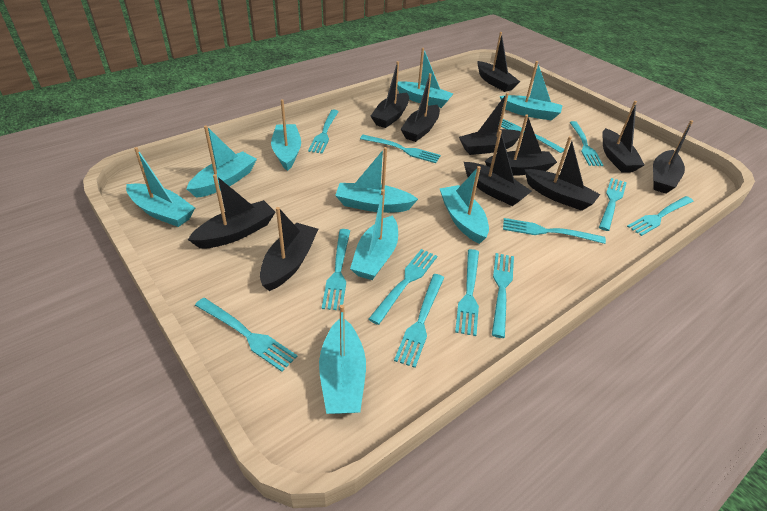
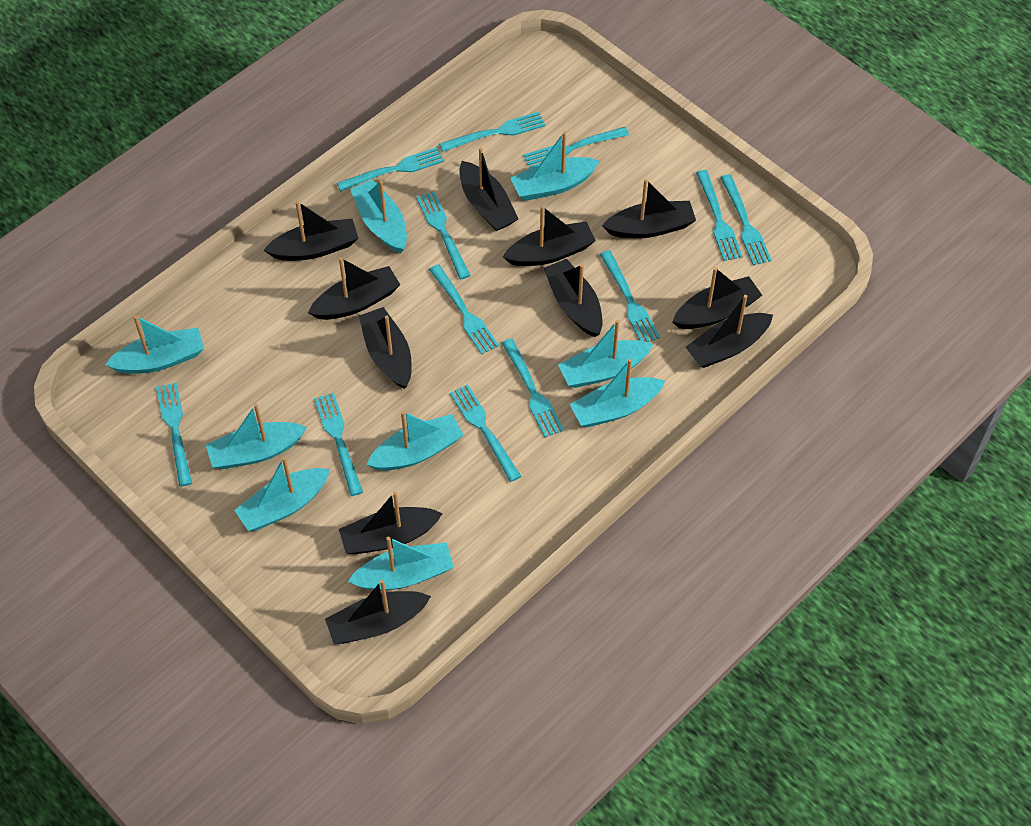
turquoise fork: 13 -> 12

